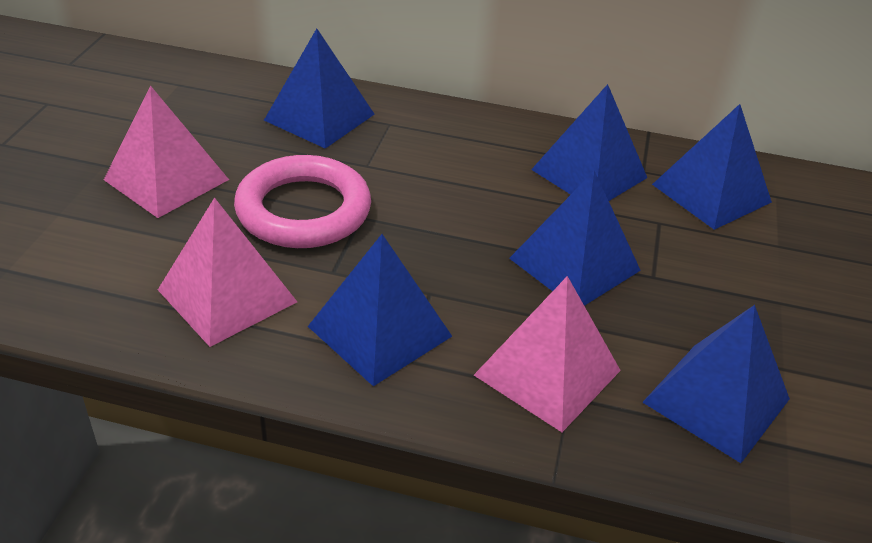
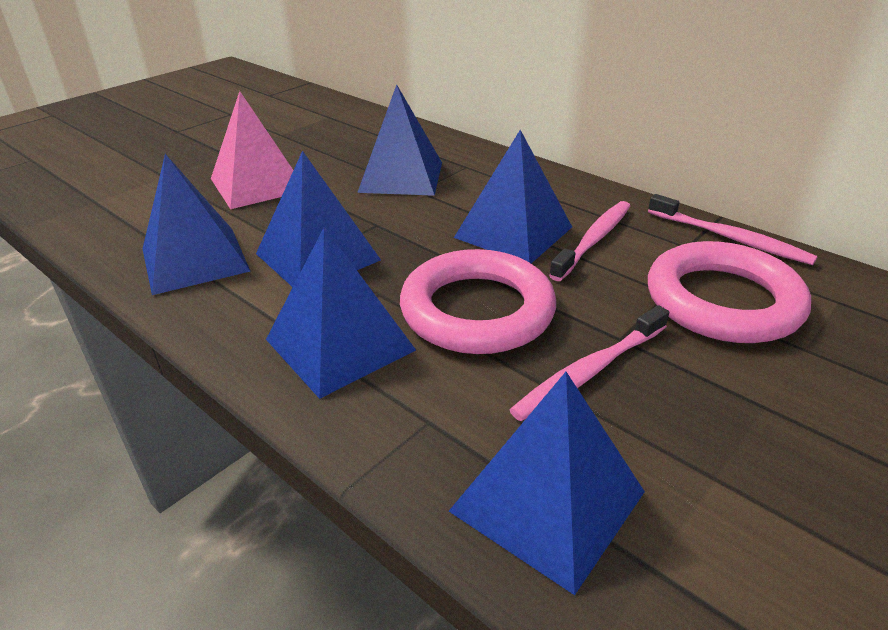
pink pyramid: 3 -> 1
pink ring: 1 -> 2
pink toothbrush: 0 -> 3

